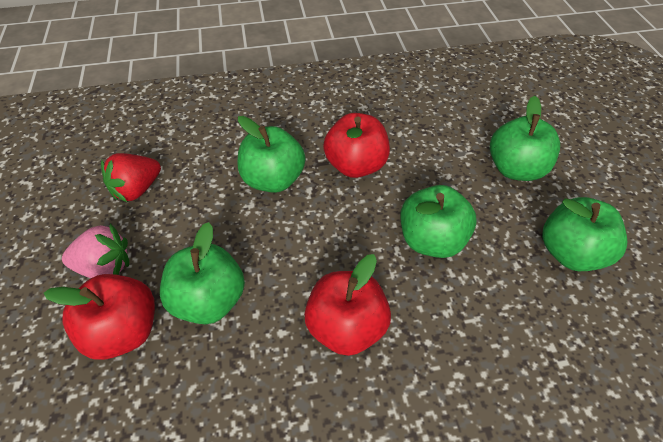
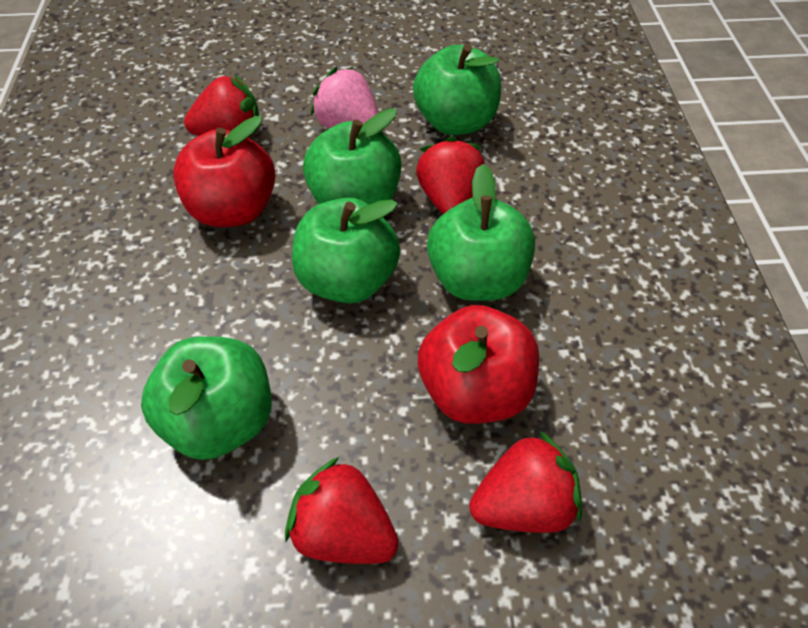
red apple: 3 -> 2
red strawberry: 1 -> 4

